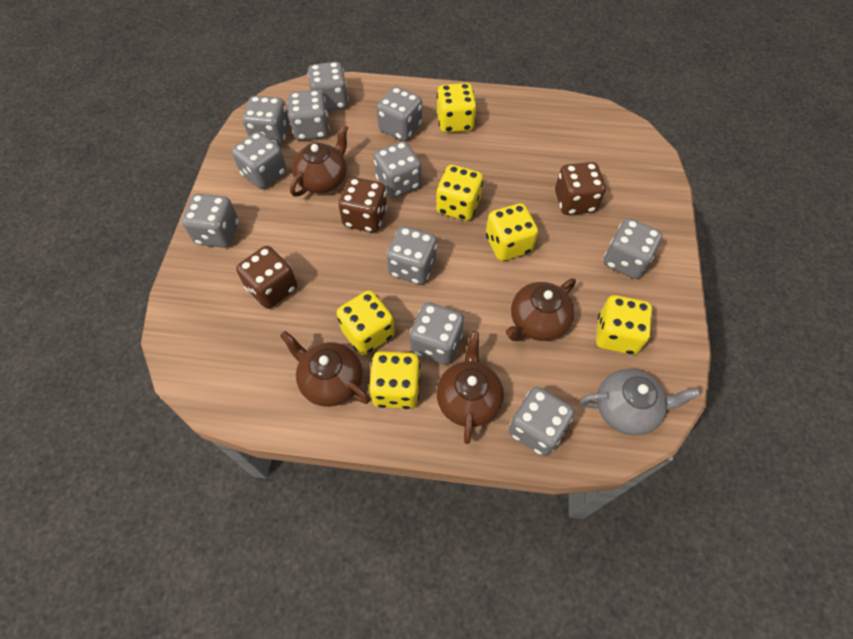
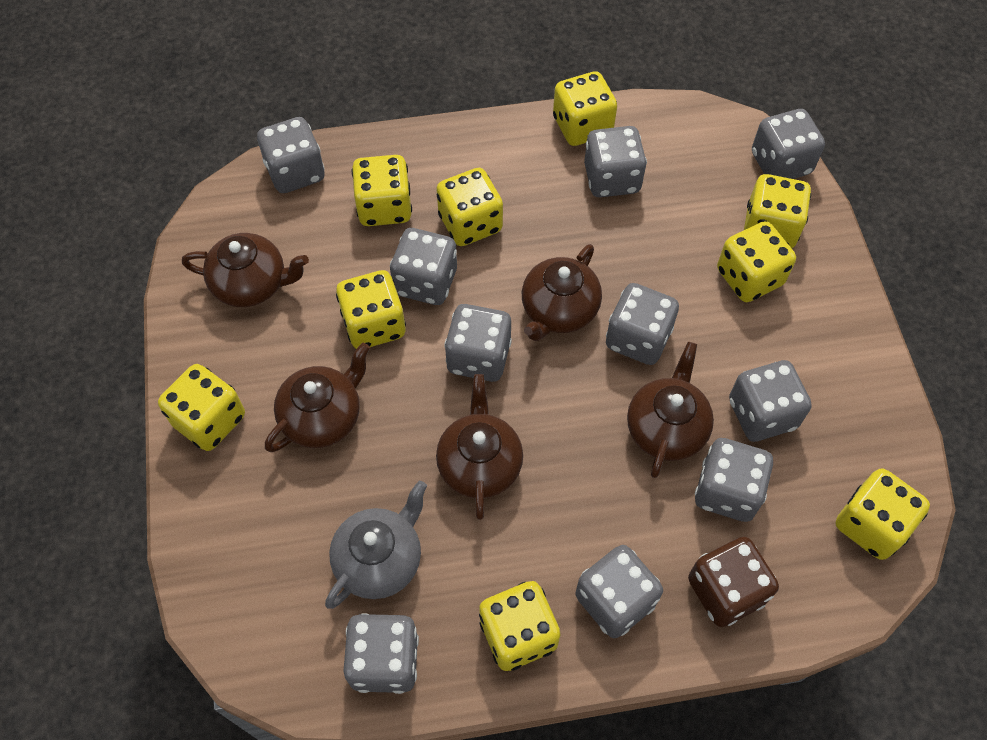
brown dice: 3 -> 1
brown teapot: 4 -> 5
grey dice: 11 -> 10
yellow dice: 6 -> 9

